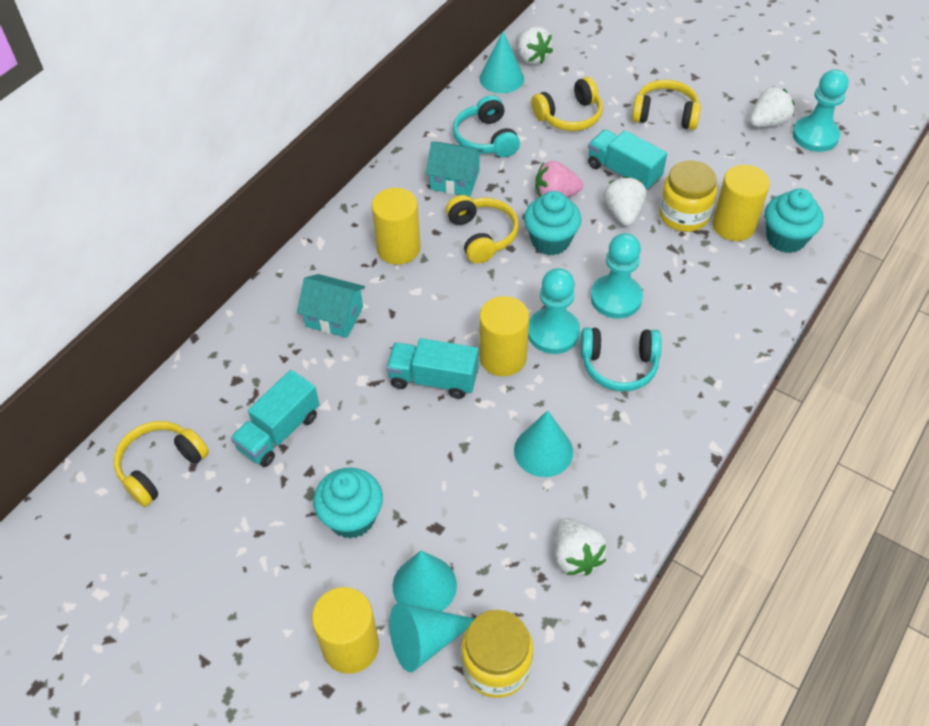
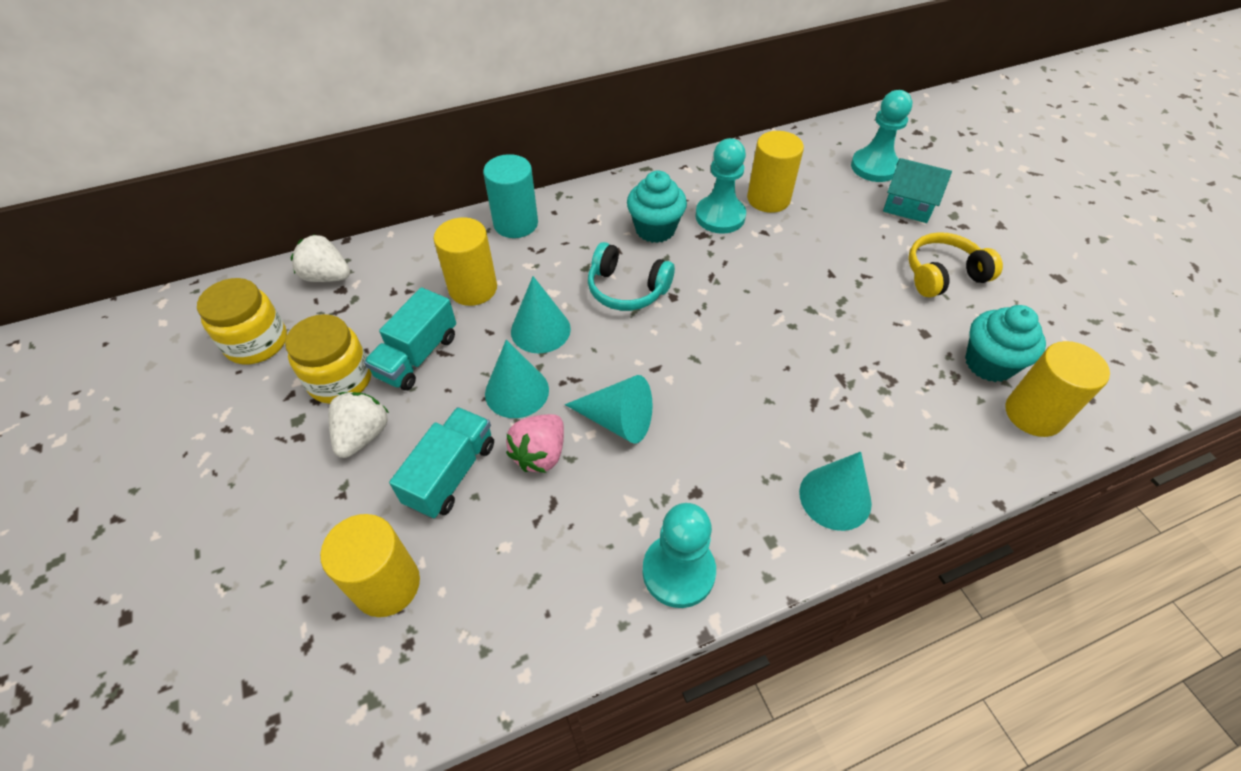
turquoise cupcake: 3 -> 2
turquoise cylinder: 0 -> 1
turquoise headphones: 2 -> 1
turquoise house: 2 -> 1
turquoise truck: 3 -> 2
white strawberry: 4 -> 2
yellow headphones: 4 -> 1

